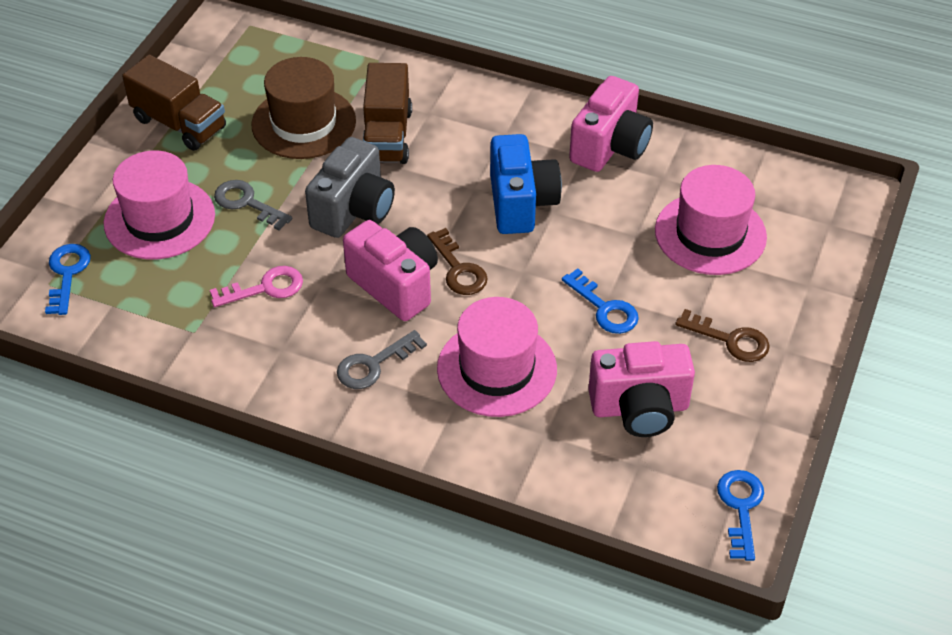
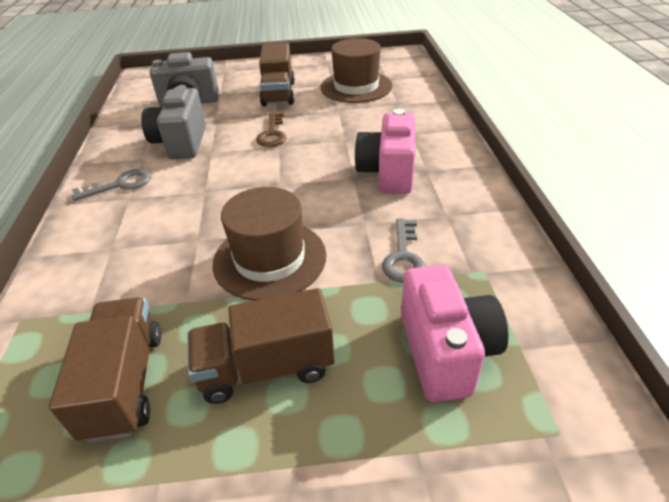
blue camera: 1 -> 0
blue key: 3 -> 0
brown hat: 1 -> 2
brown key: 2 -> 1
brown truck: 2 -> 3
grey camera: 1 -> 2
pink camera: 3 -> 2
pink hat: 3 -> 0
pink key: 1 -> 0

